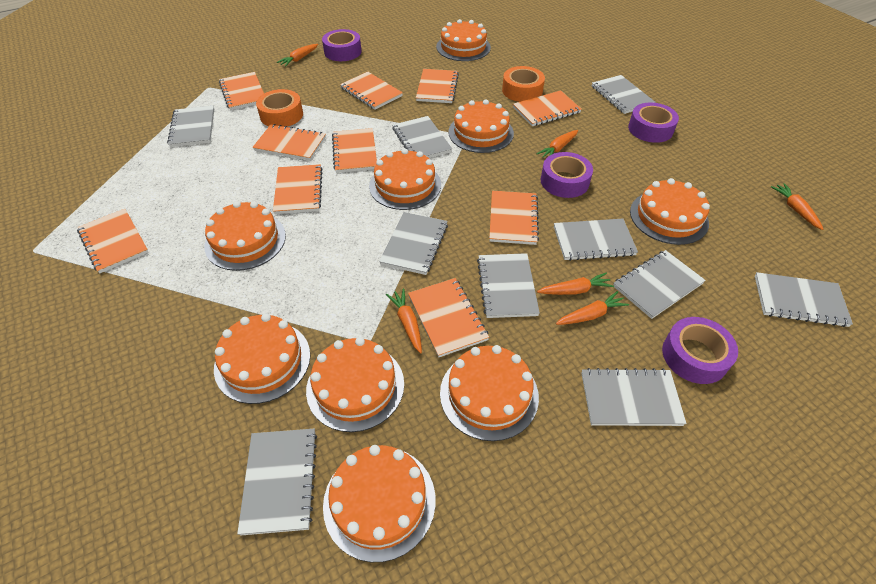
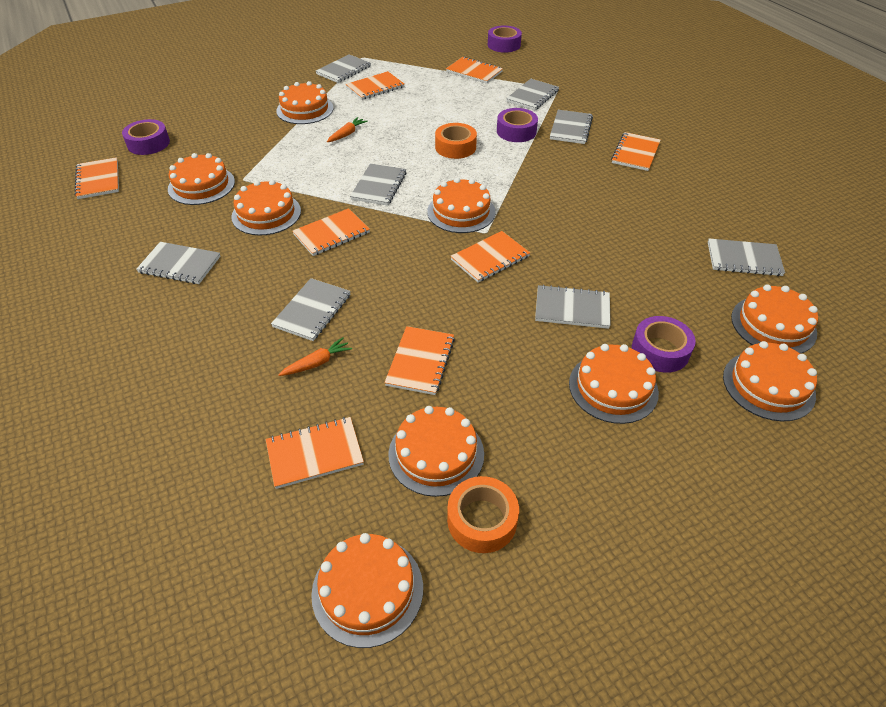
grey notebook: 10 -> 8
orange carrot: 6 -> 2
orange notebook: 10 -> 8

